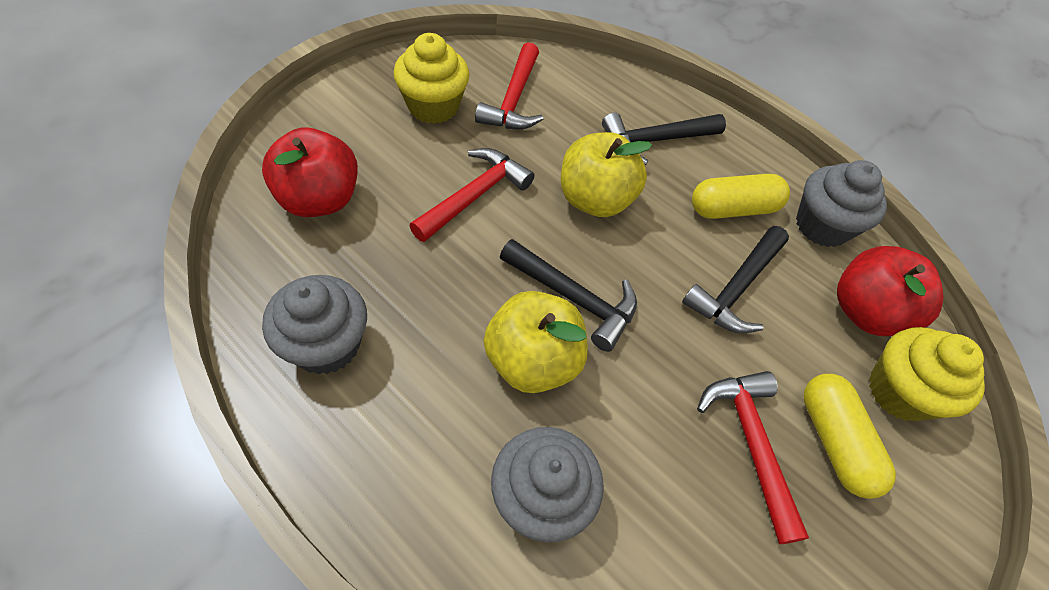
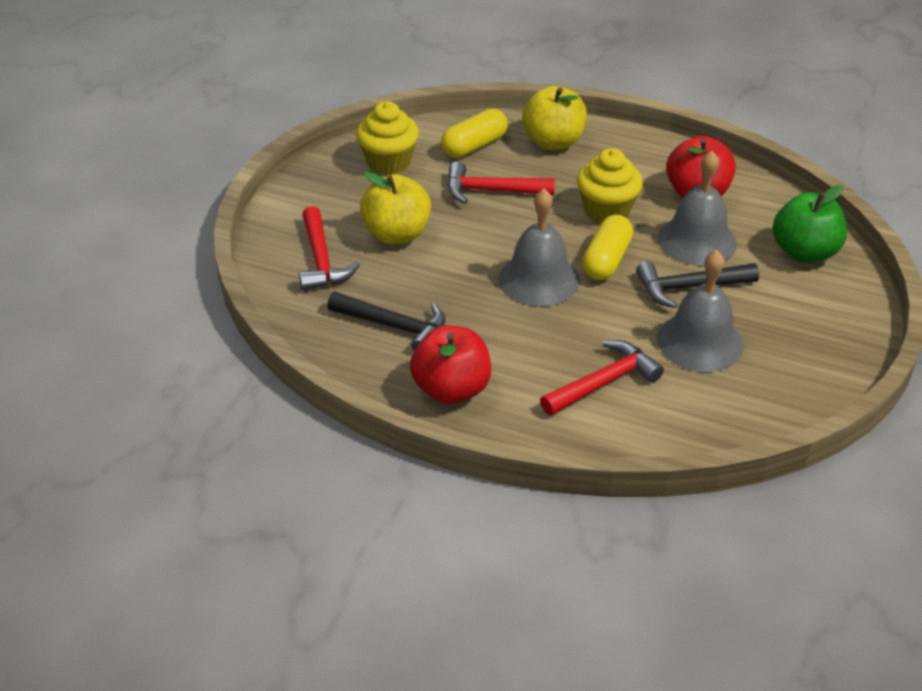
black hammer: 3 -> 2
green apple: 0 -> 1
grey bell: 0 -> 3
grey cupcake: 3 -> 0

